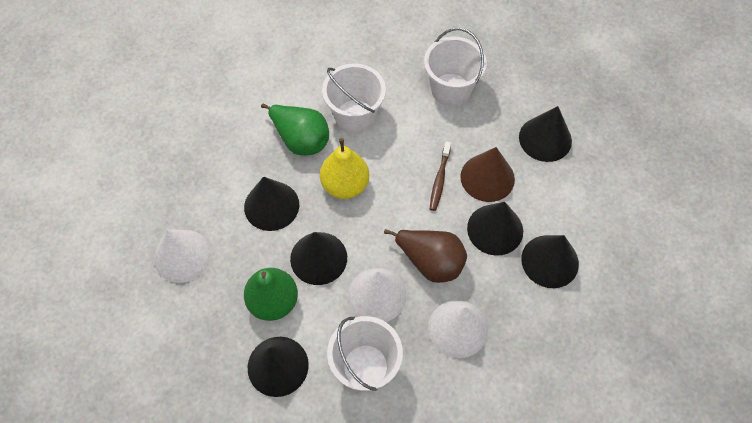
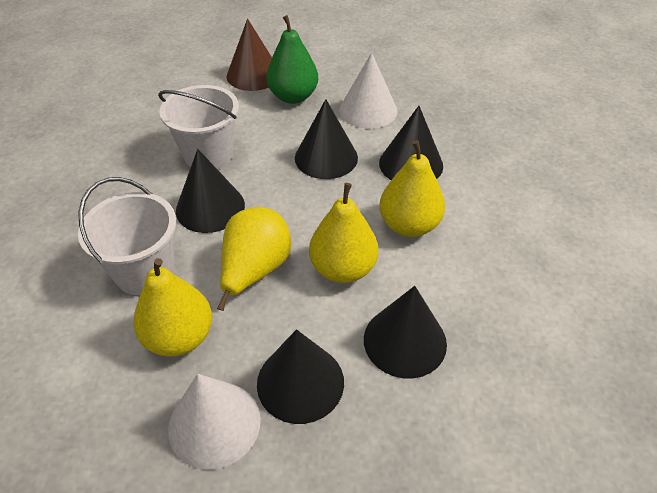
black cone: 6 -> 5
brown pear: 1 -> 0
brown toothbrush: 1 -> 0
green pear: 2 -> 1
white bucket: 3 -> 2
white cone: 3 -> 2
yellow pear: 1 -> 4

